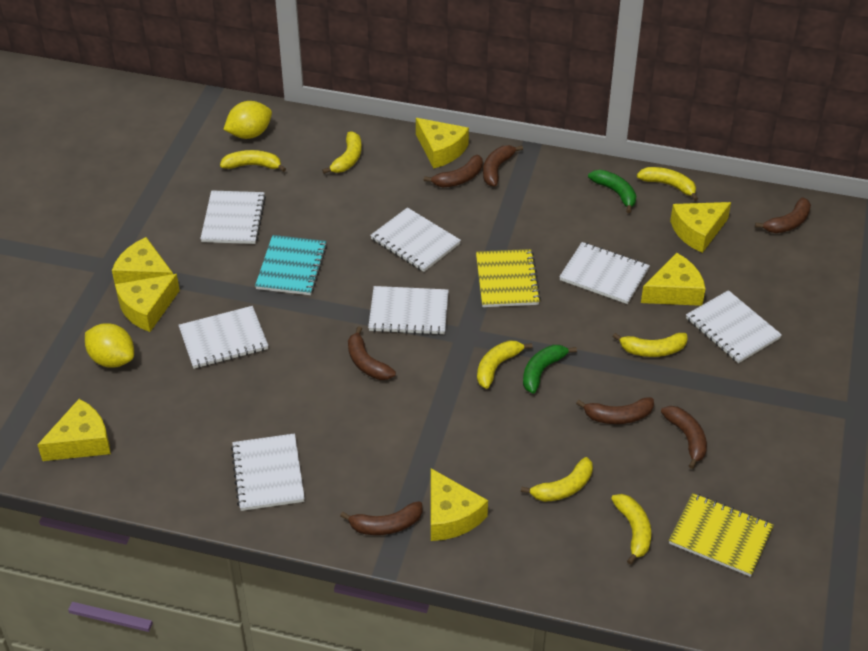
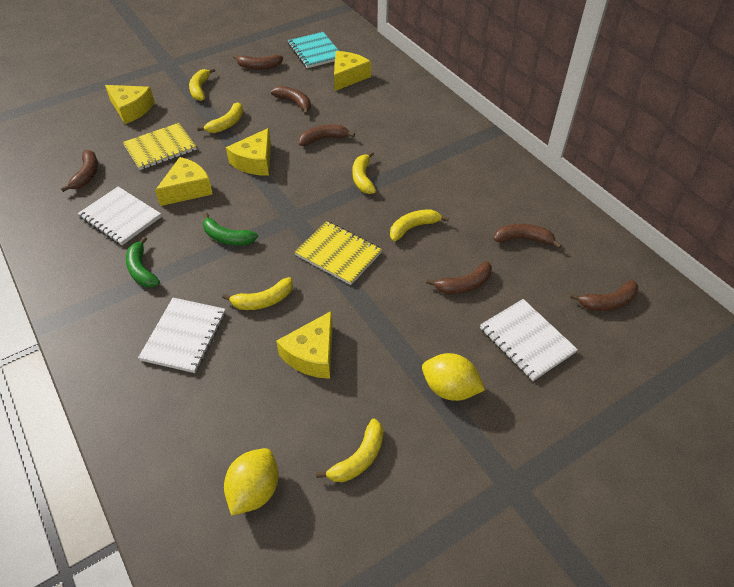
white notebook: 7 -> 3
yellow banana: 7 -> 6
yellow cheese: 7 -> 5

